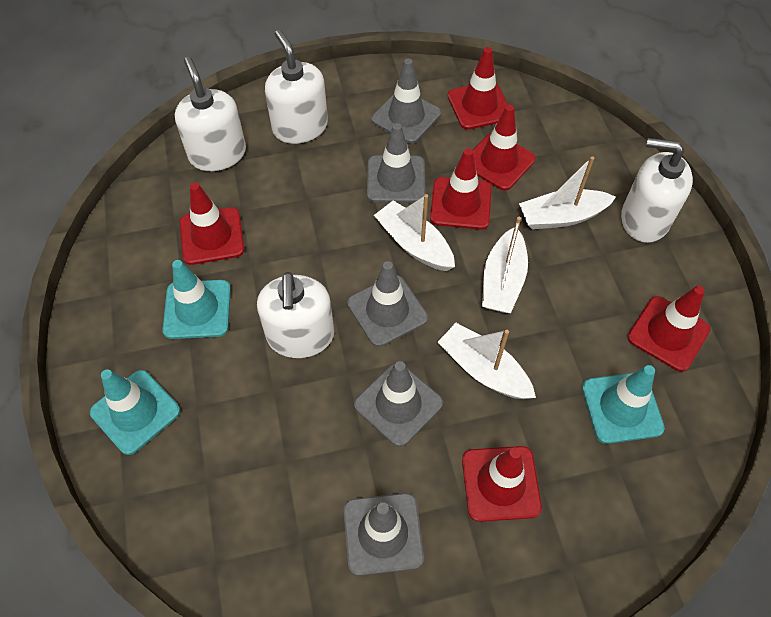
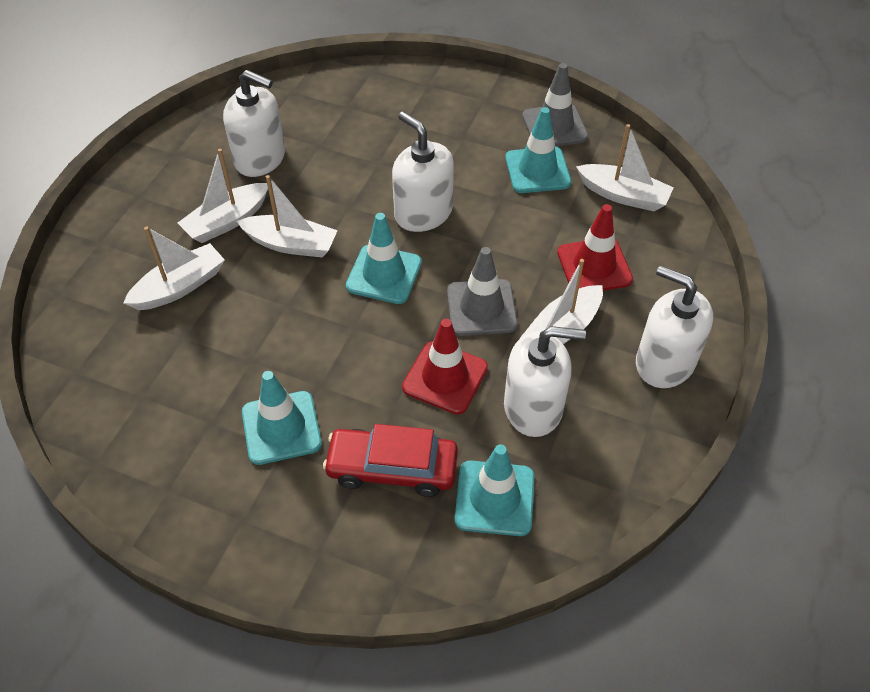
grey traffic cone: 5 -> 2
red car: 0 -> 1
red traffic cone: 6 -> 2
turquoise traffic cone: 3 -> 4
white boat: 4 -> 5

